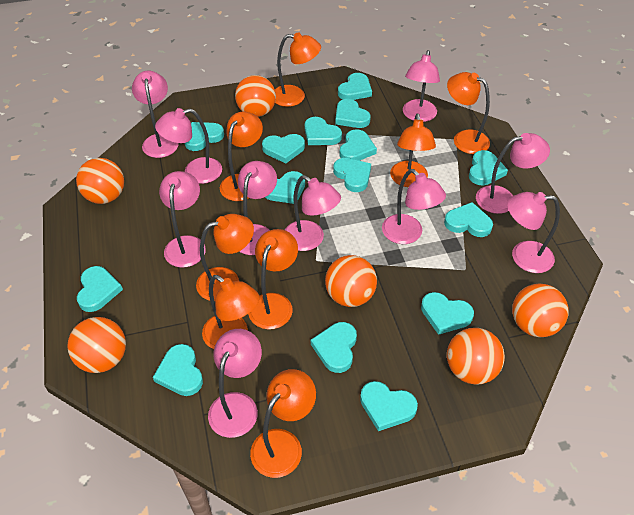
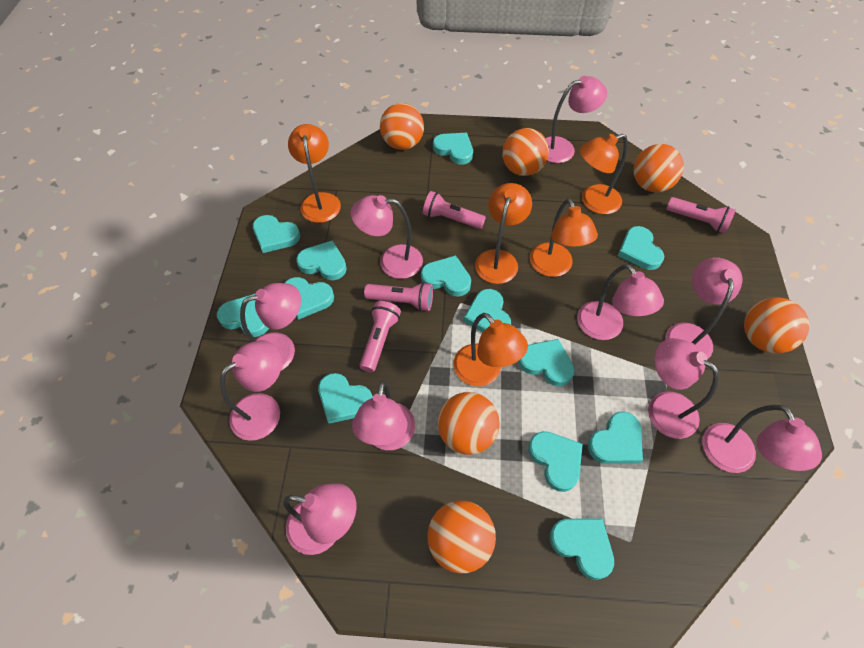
orange lamp: 8 -> 5
pink flashlight: 0 -> 4
turquoise heart: 15 -> 13

